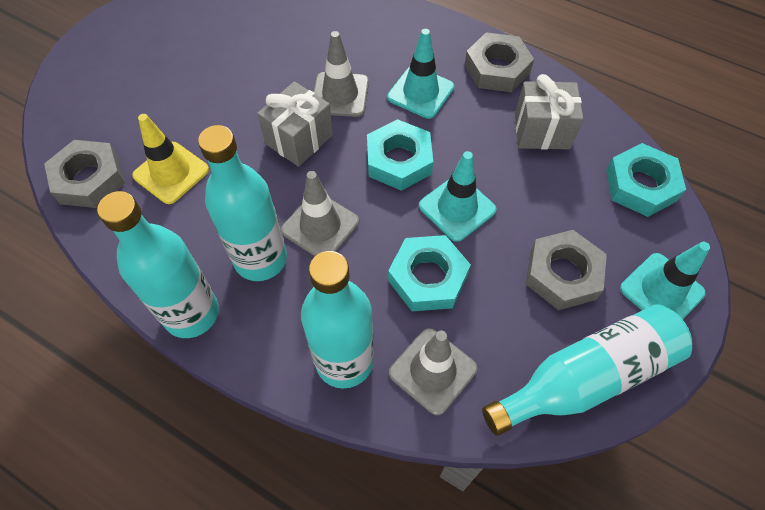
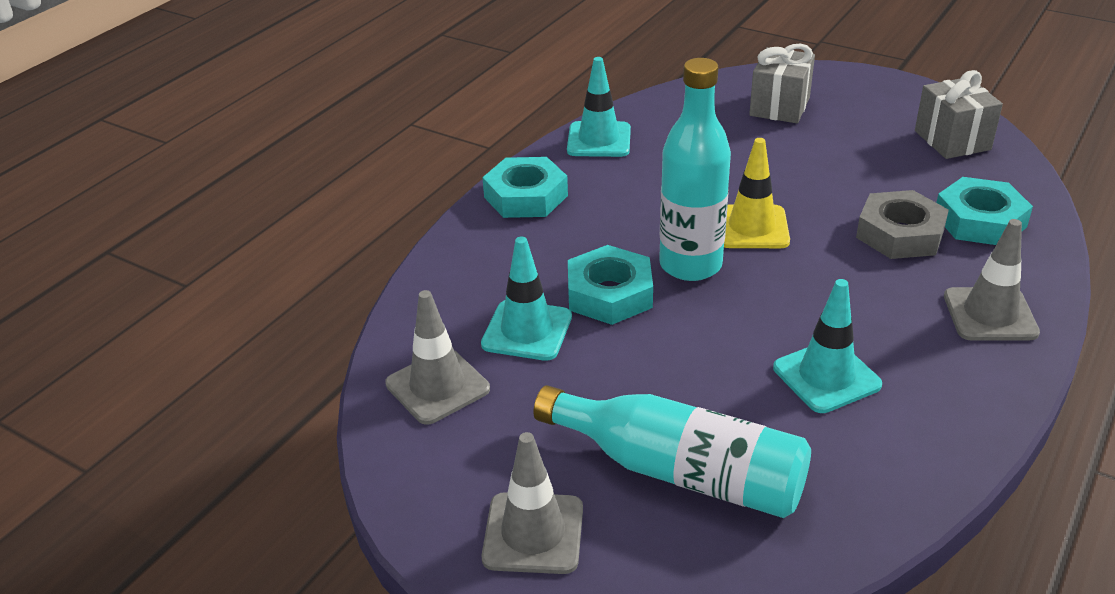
grey nut: 3 -> 1
turquoise bottle: 4 -> 2

